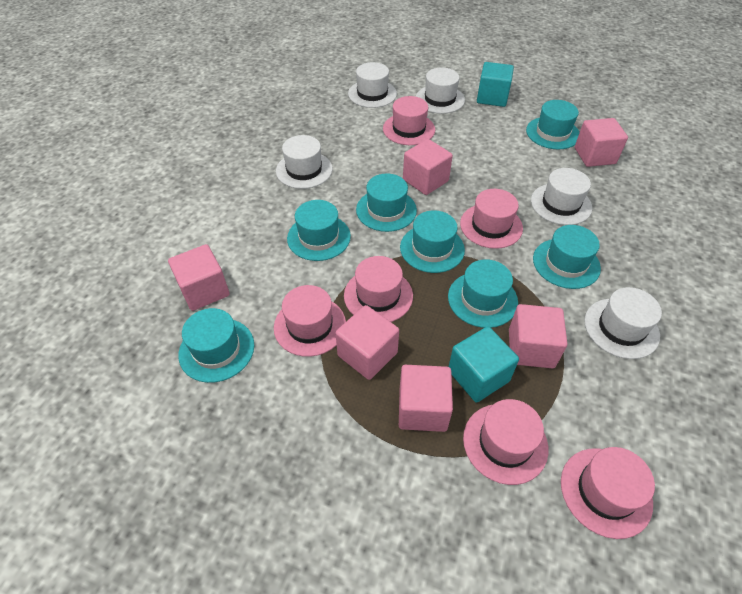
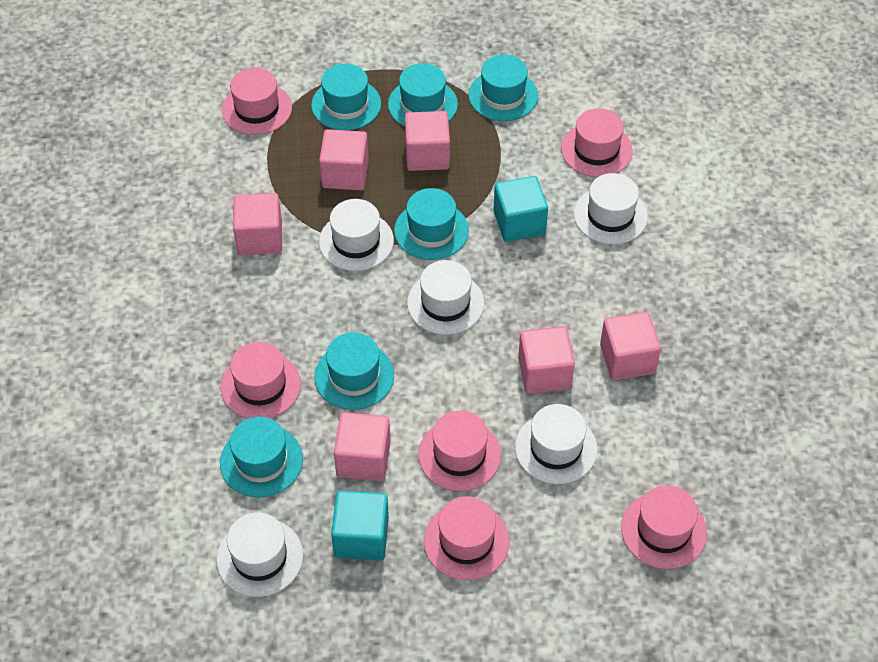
turquoise hat: 7 -> 6

